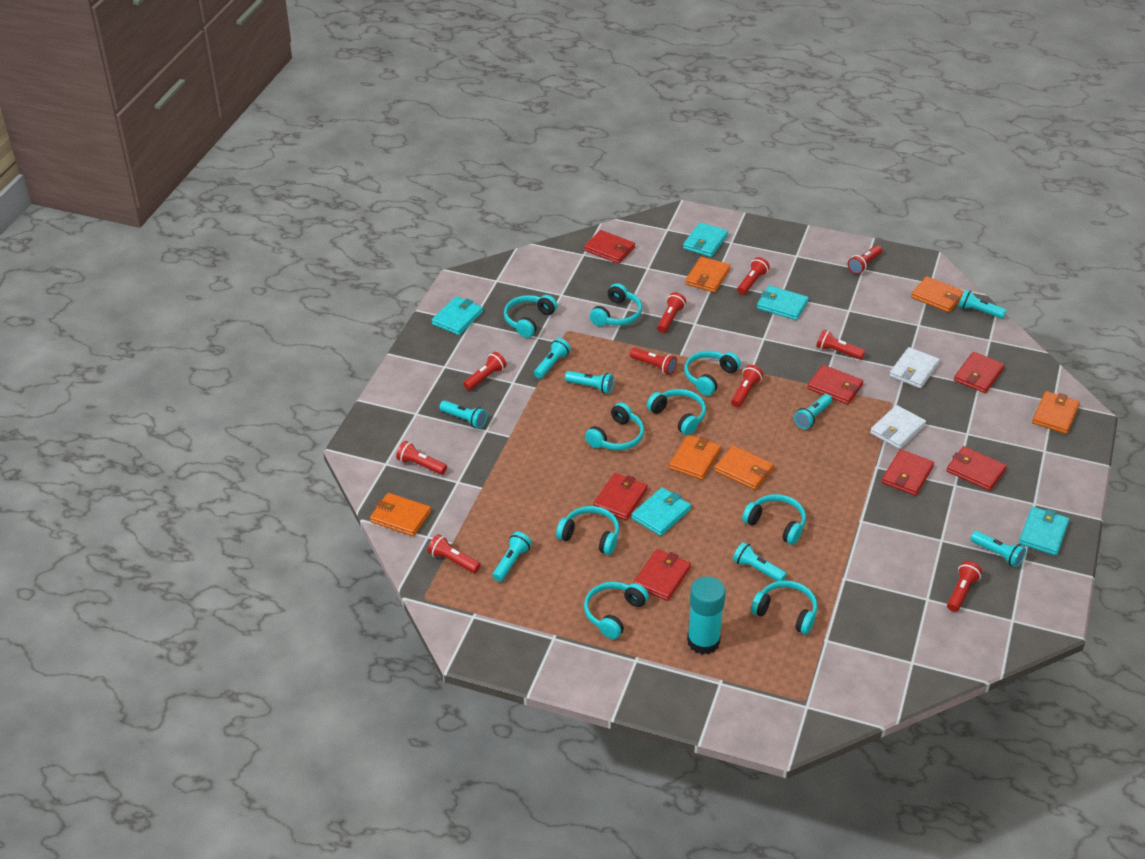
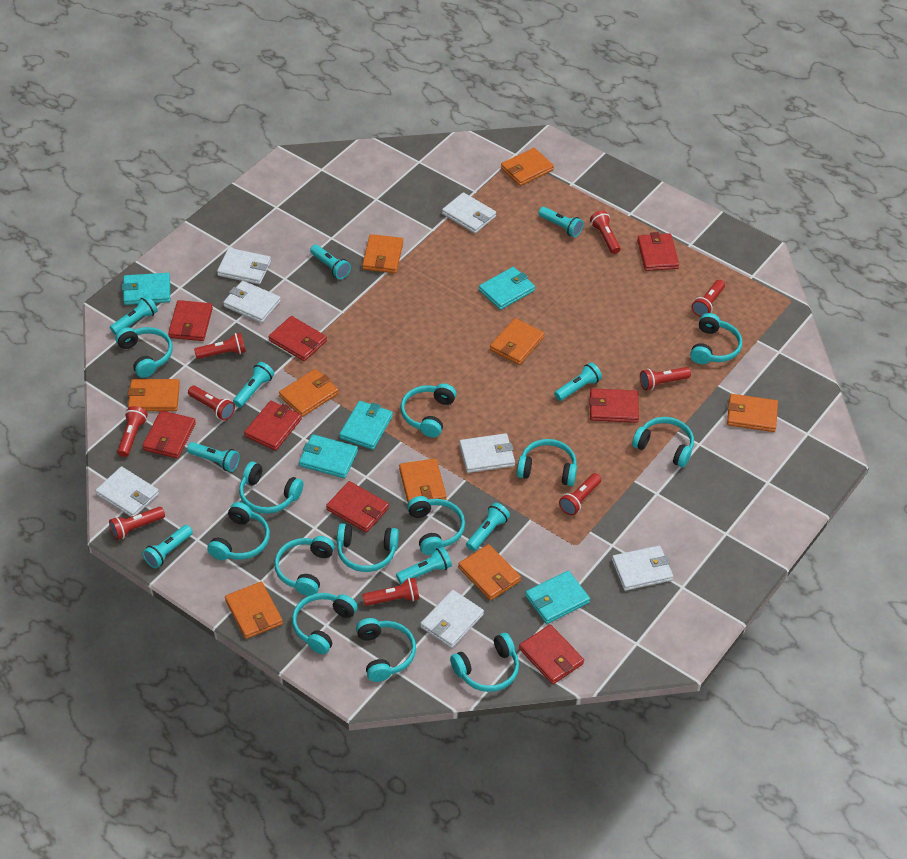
orange wallet: 6 -> 9
red flashlight: 10 -> 9
red wallet: 7 -> 8
turquoise flashlight: 8 -> 9
turquoise glue stick: 1 -> 0
turquoise headphones: 9 -> 13
white wallet: 2 -> 7

